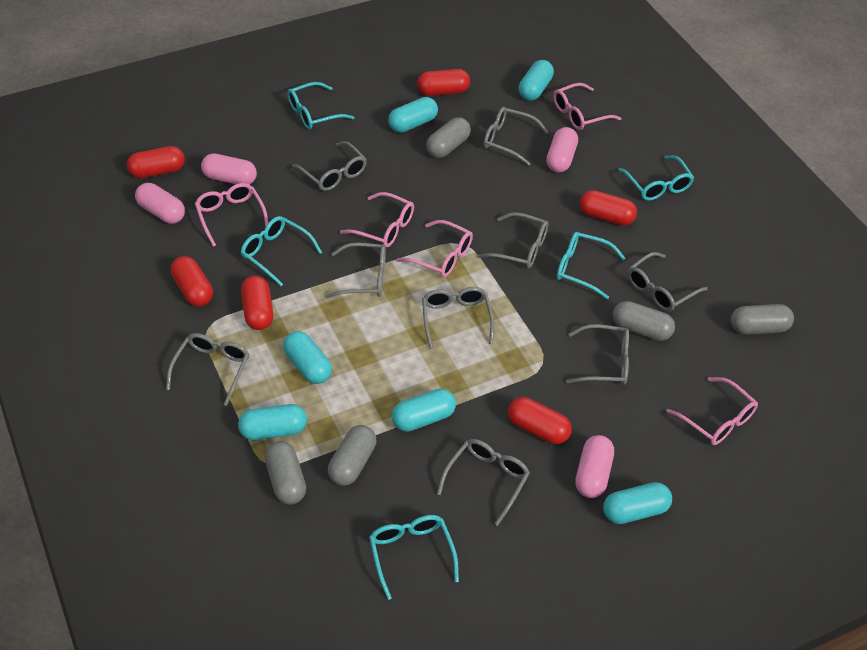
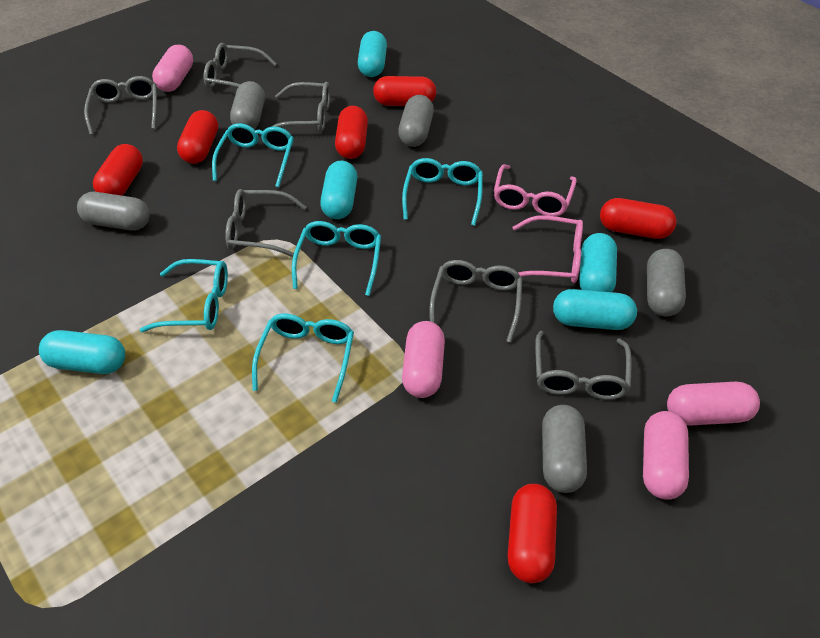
grey glasses: 9 -> 6
pink glasses: 5 -> 2
turquoise capsule: 6 -> 5

